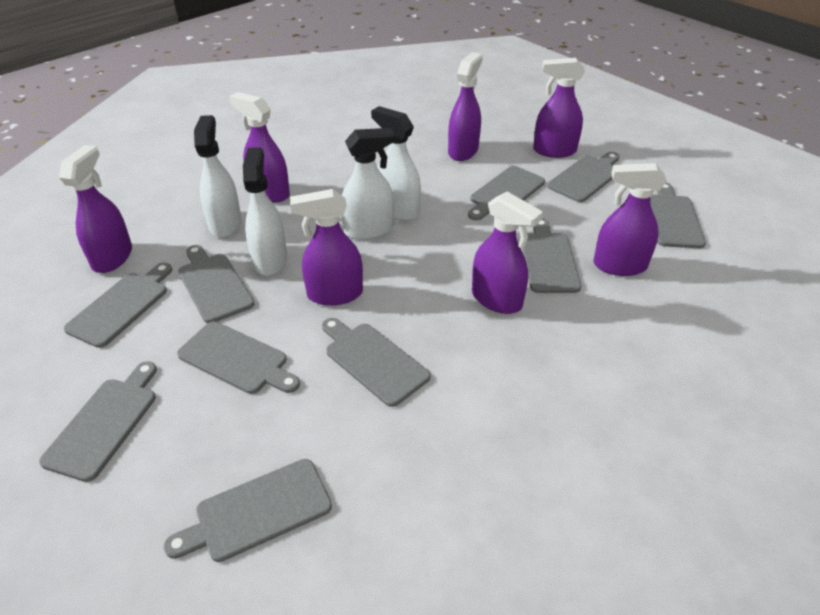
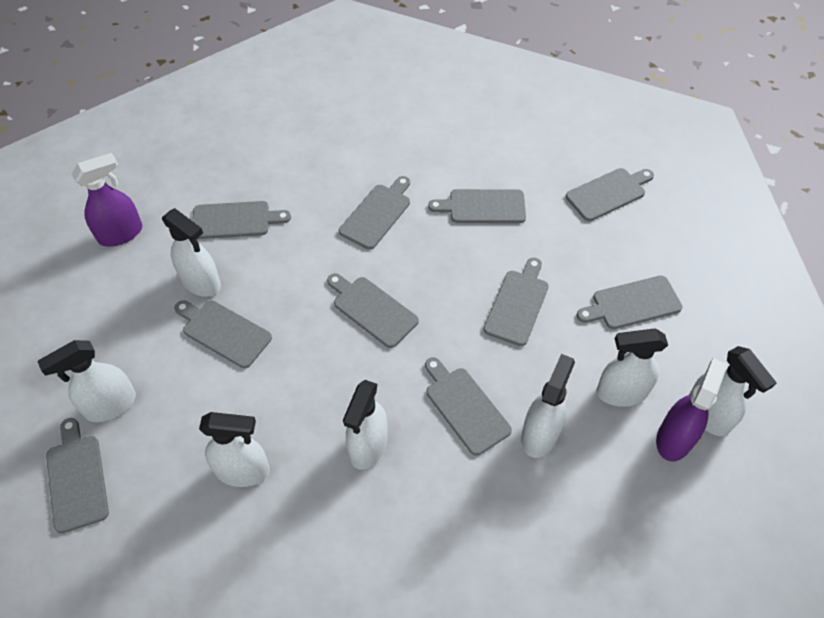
purple spray bottle: 7 -> 2
white spray bottle: 4 -> 7

